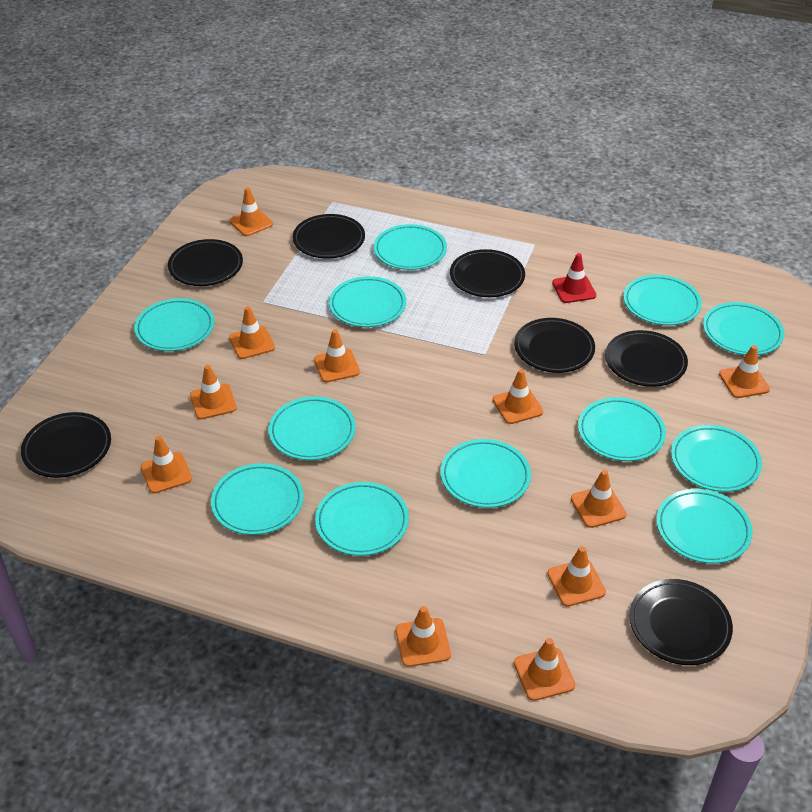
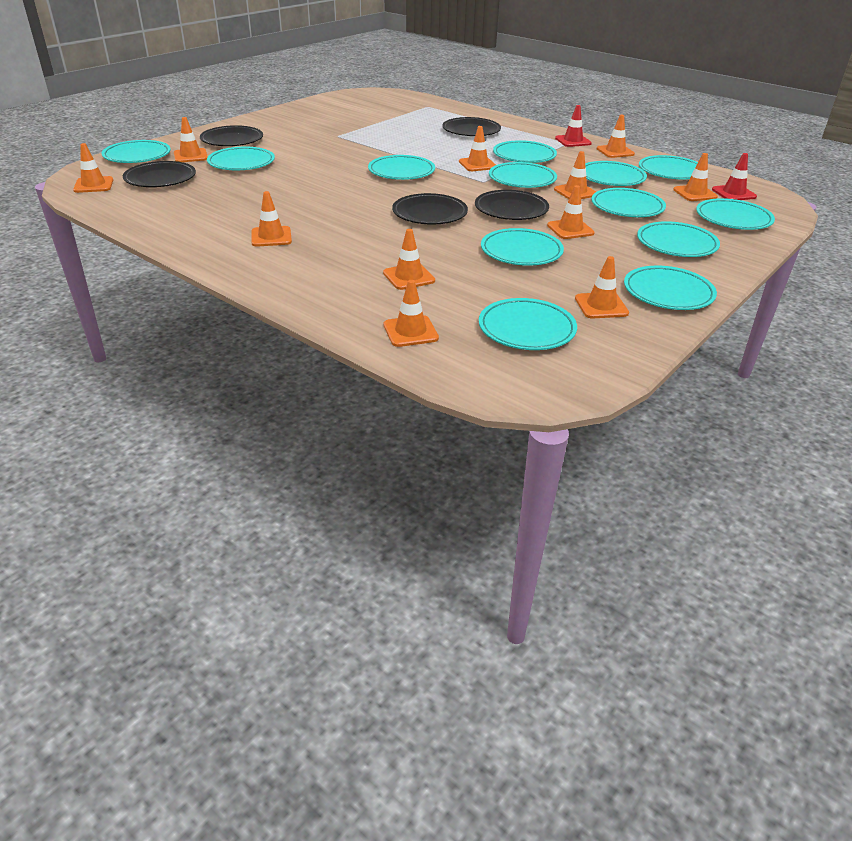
black plate: 7 -> 5
red traffic cone: 1 -> 2
turquoise plate: 12 -> 13

